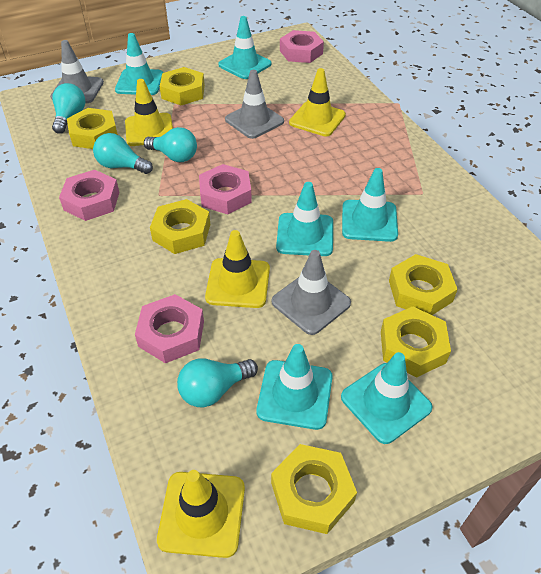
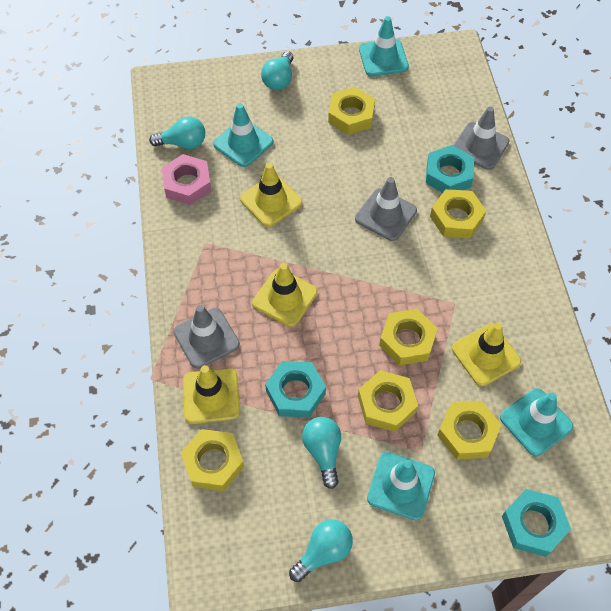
pink nut: 4 -> 1
turquoise nut: 0 -> 3
turquoise traffic cone: 6 -> 4

